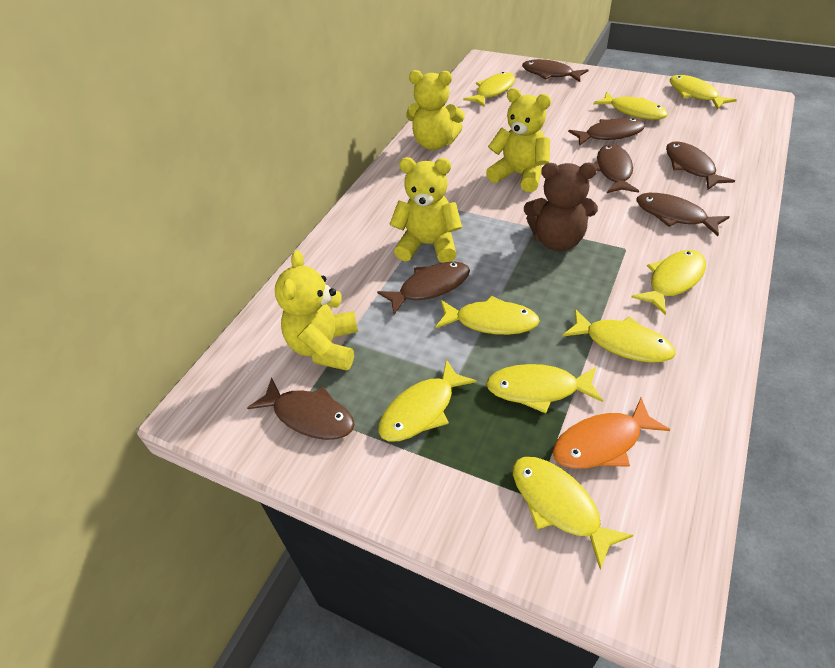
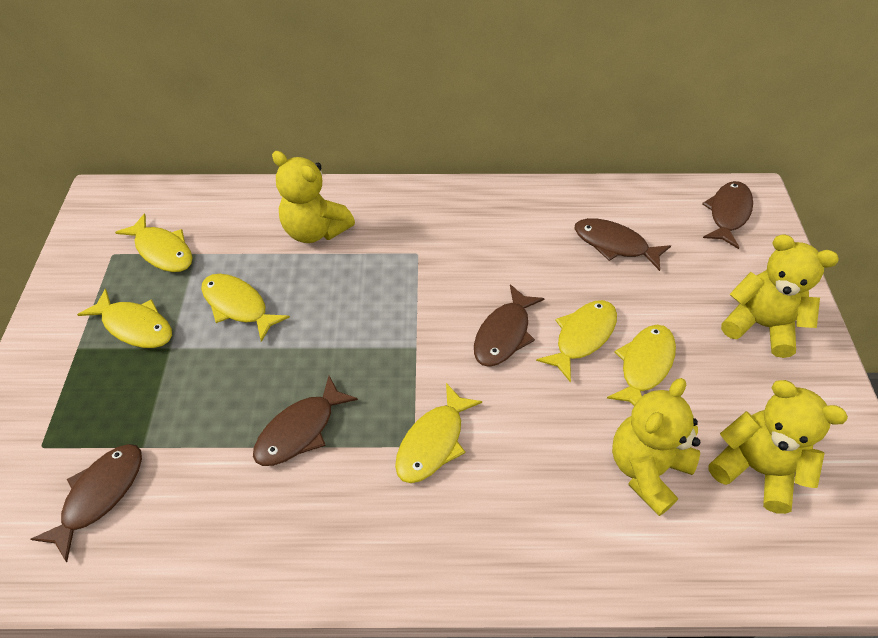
brown fish: 7 -> 5
brown teddy bear: 1 -> 0
orange fish: 1 -> 0
yellow fish: 9 -> 6

